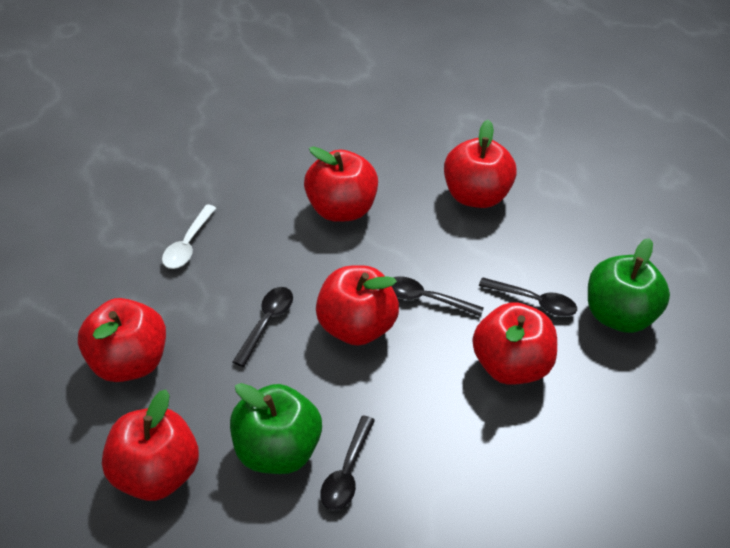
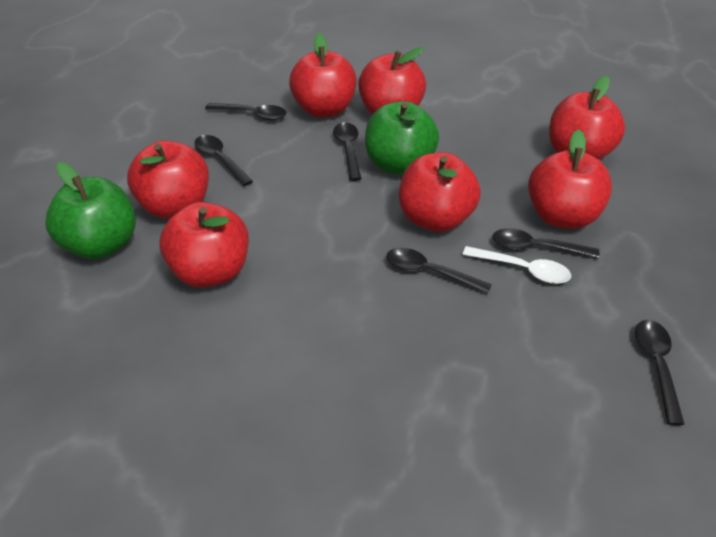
black spoon: 4 -> 6
red apple: 6 -> 7

